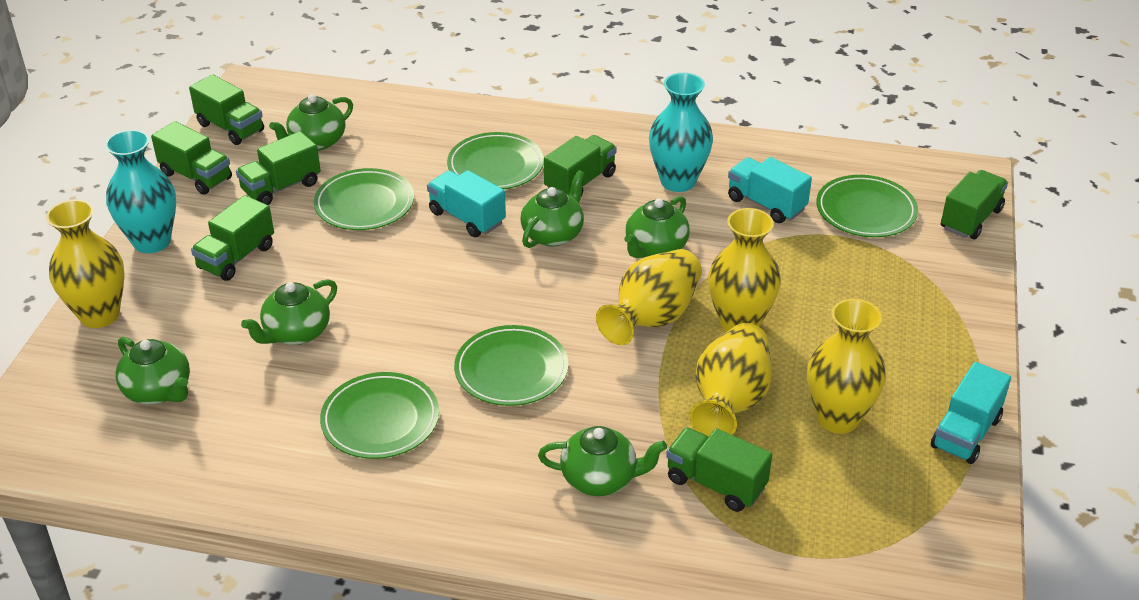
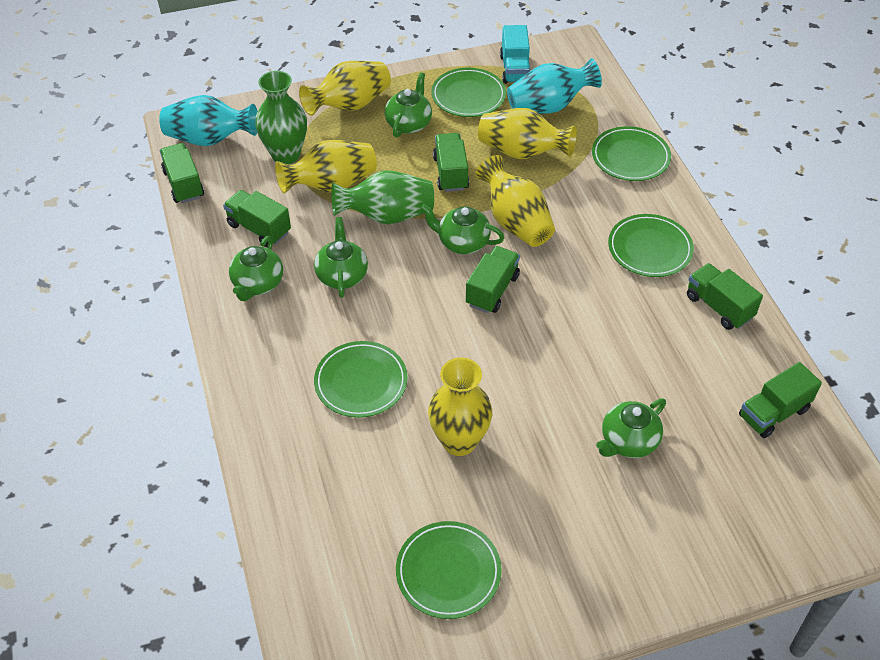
green teapot: 6 -> 5
green truck: 7 -> 6
green vase: 0 -> 2
turquoise truck: 3 -> 1

